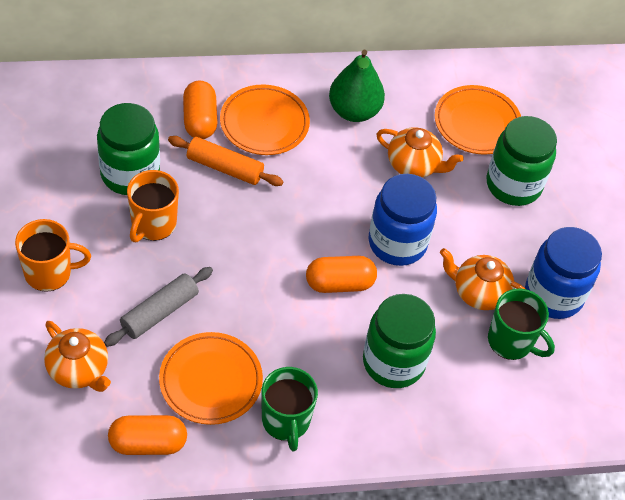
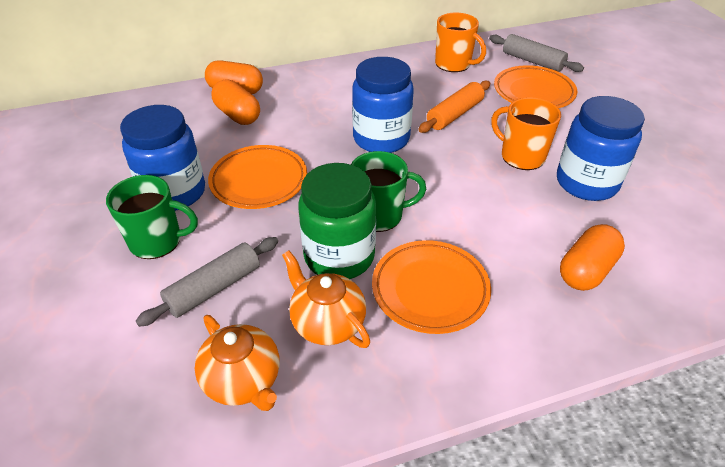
blue jar: 2 -> 3
green jar: 3 -> 1
green pear: 1 -> 0
grey rolling pin: 1 -> 2
orange teapot: 3 -> 2

